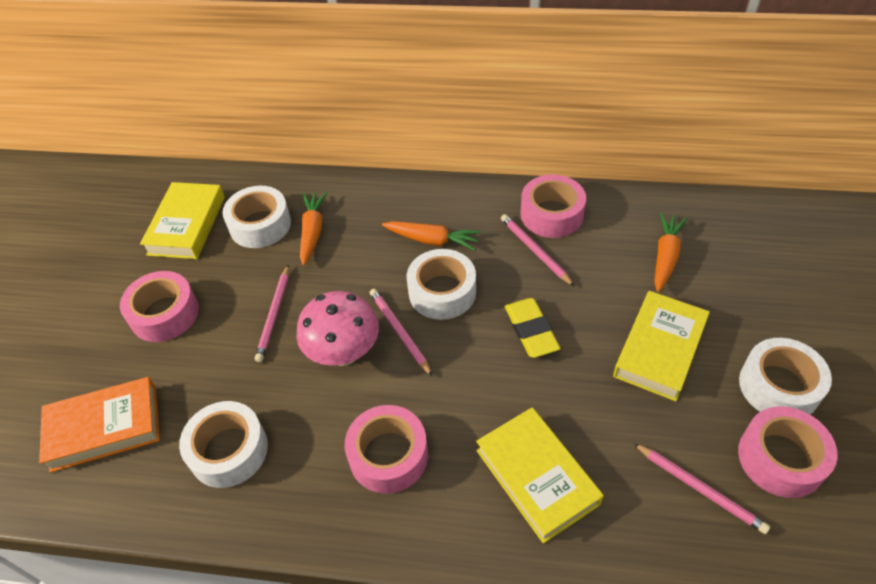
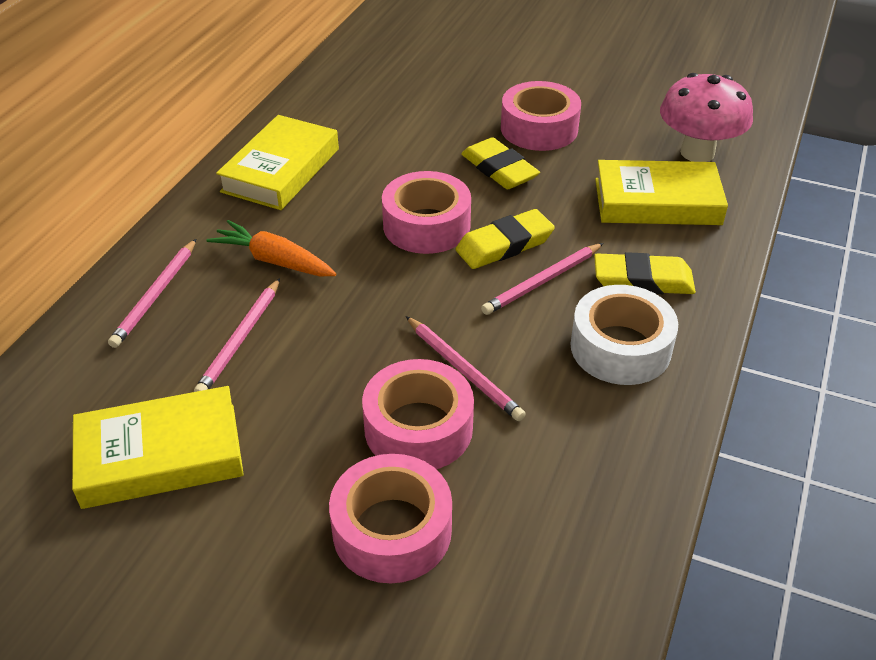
orange book: 1 -> 0
orange carrot: 3 -> 1
white tape: 4 -> 1
yellow eraser: 1 -> 3

